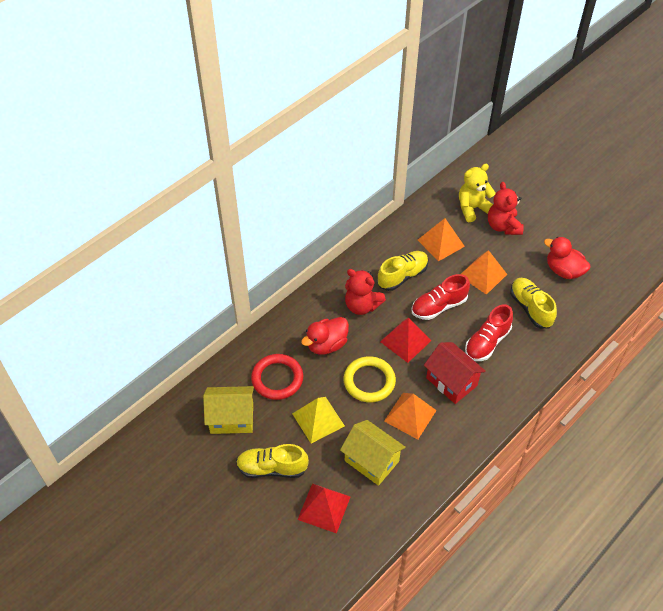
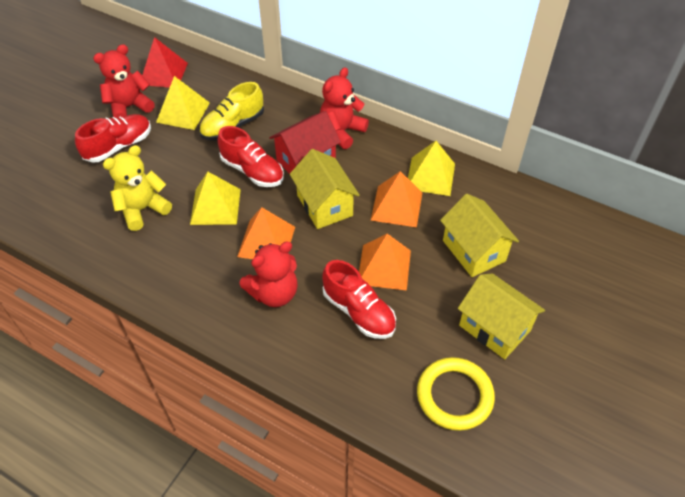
red duck: 2 -> 0
red pyramid: 2 -> 1
red ring: 1 -> 0
red shoe: 2 -> 3
red teddy bear: 2 -> 3
yellow house: 2 -> 3
yellow pyramid: 1 -> 3
yellow shoe: 3 -> 1

